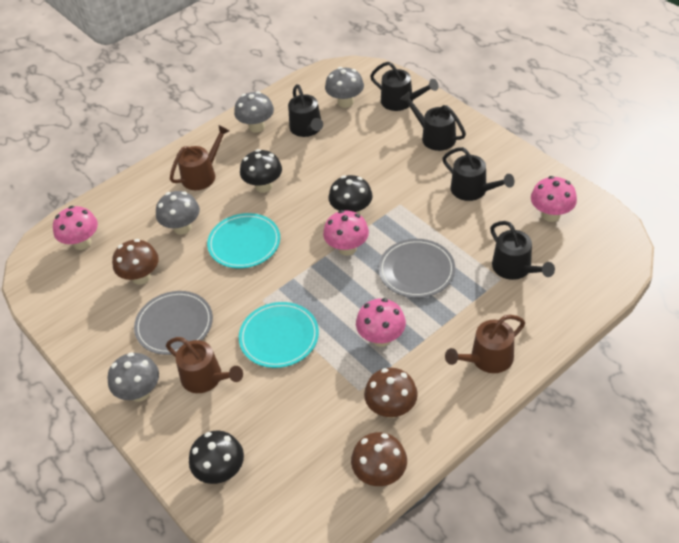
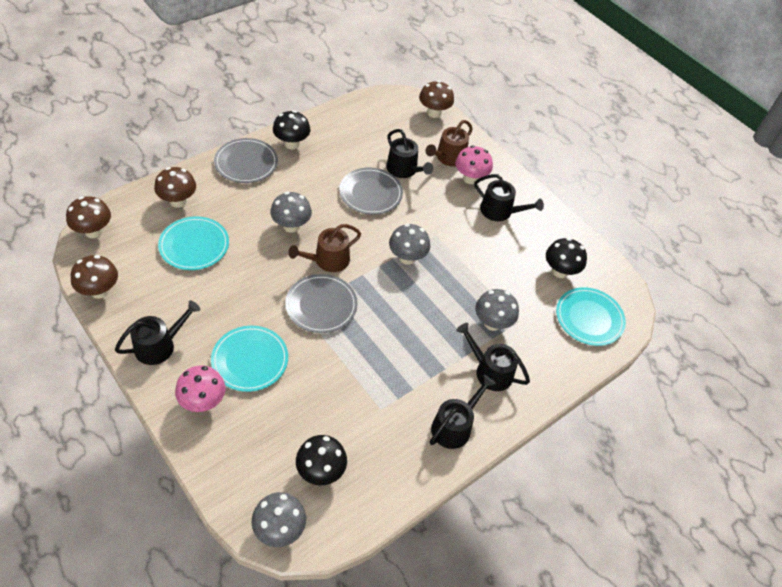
brown mushroom: 3 -> 4
brown watering can: 3 -> 2
grey plate: 2 -> 3
pink mushroom: 4 -> 2
turquoise plate: 2 -> 3

